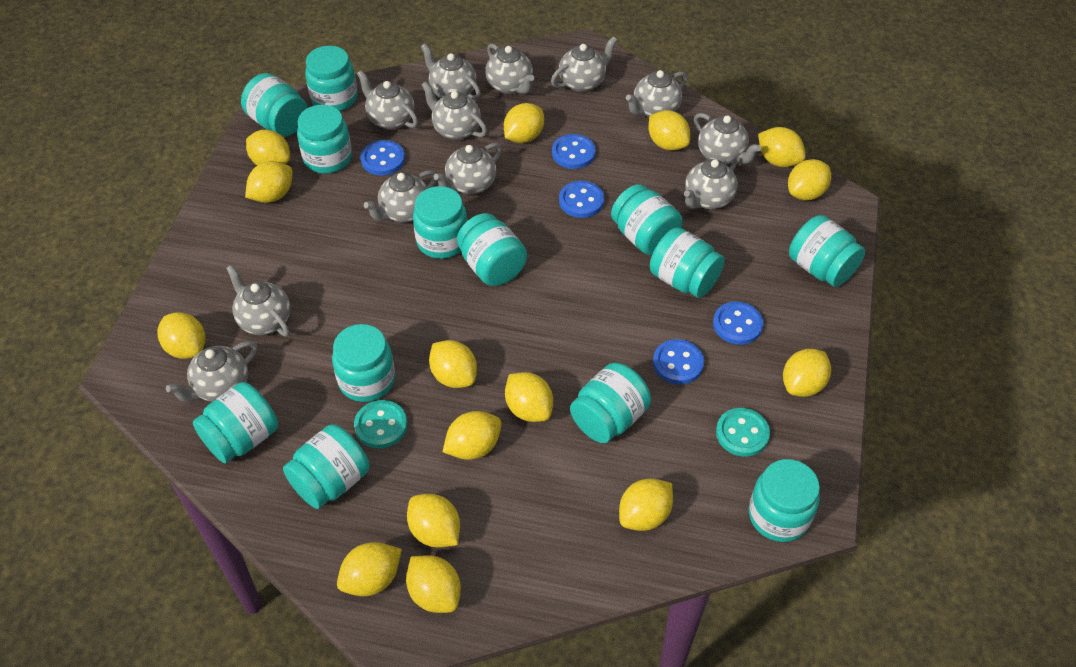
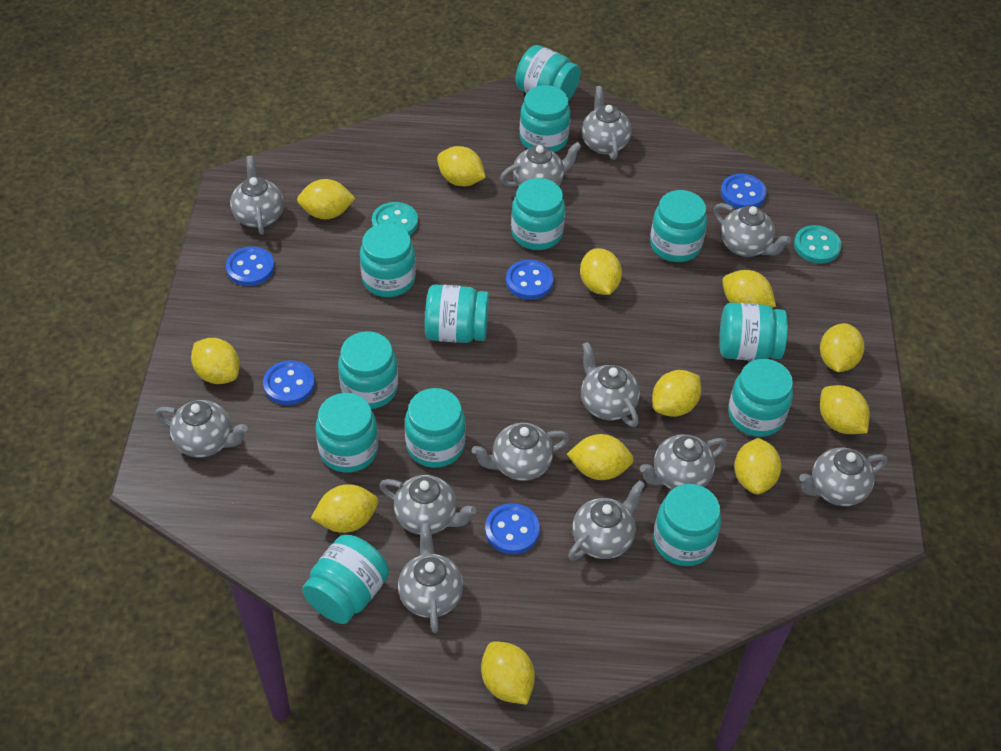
yellow lemon: 15 -> 12

